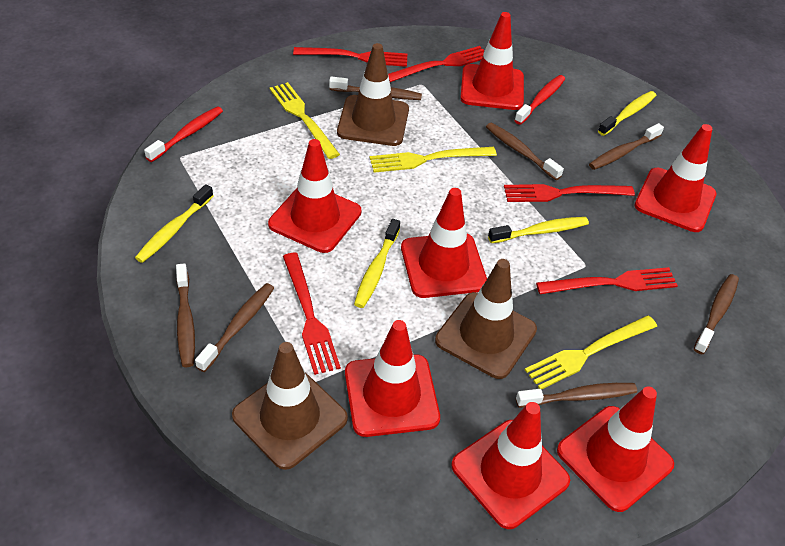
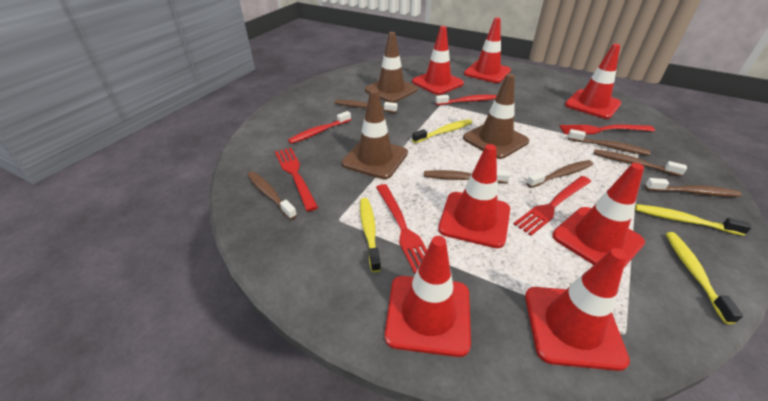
red fork: 5 -> 4
yellow fork: 3 -> 0

